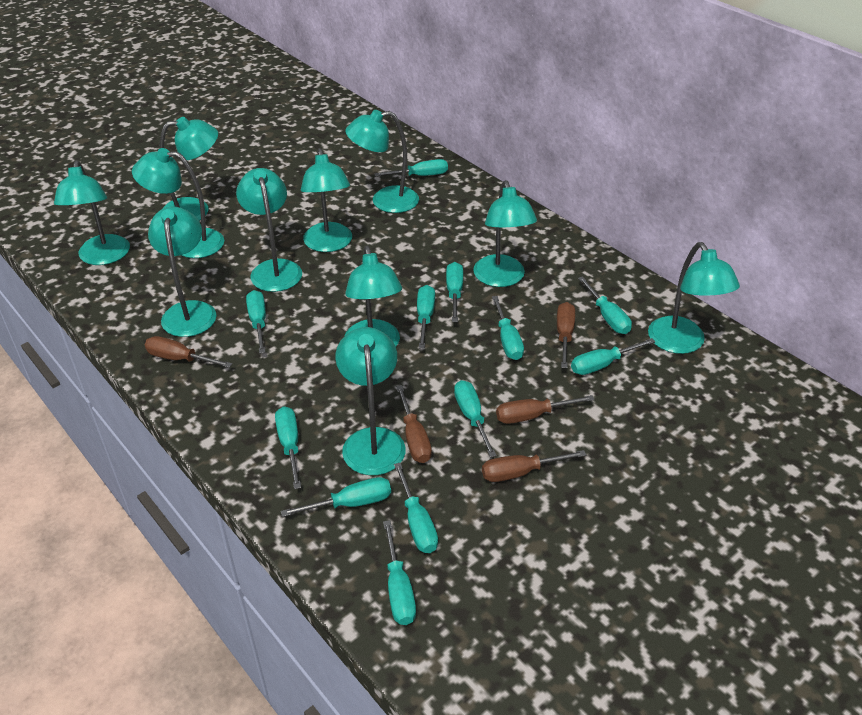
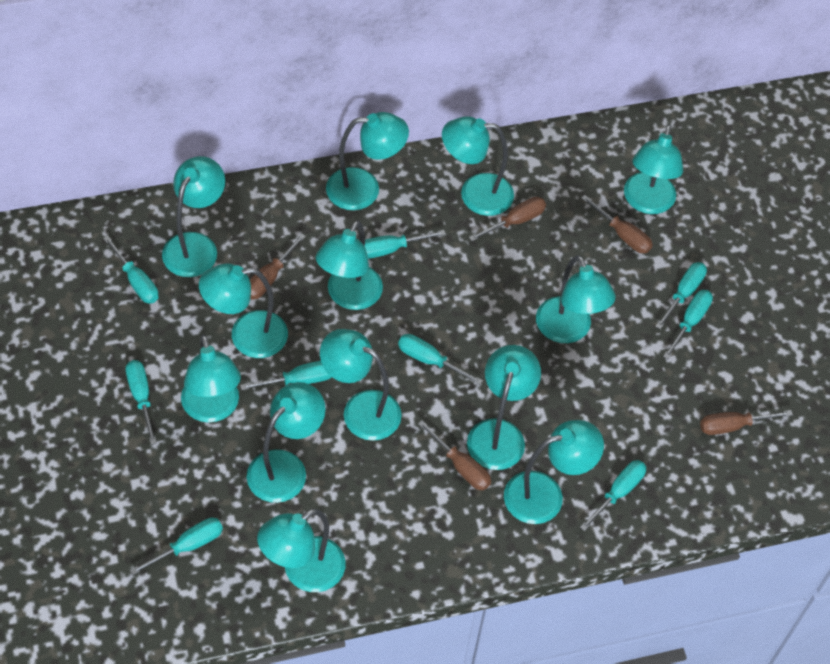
turquoise lamp: 11 -> 13
turquoise screwdriver: 12 -> 9

